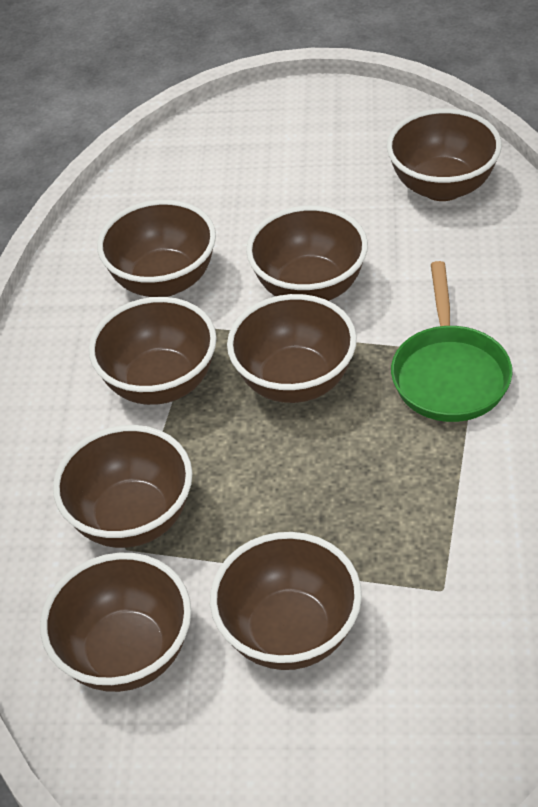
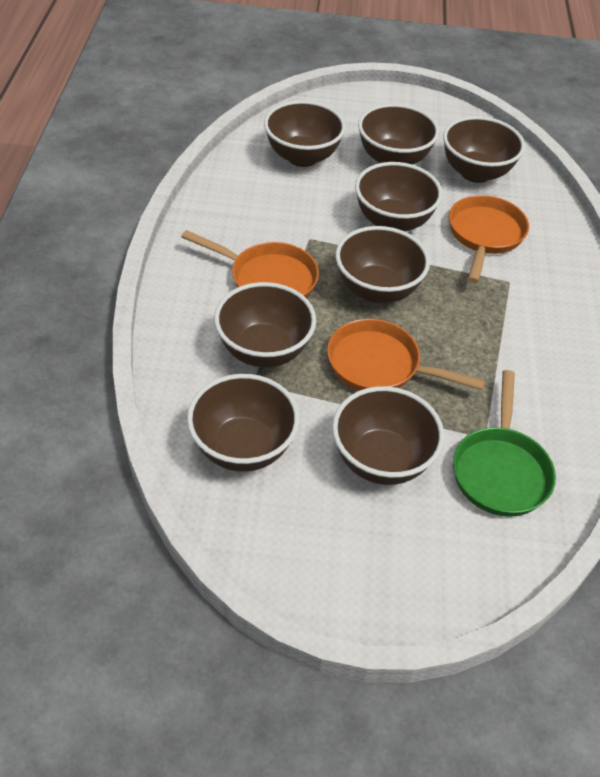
orange pan: 0 -> 3

